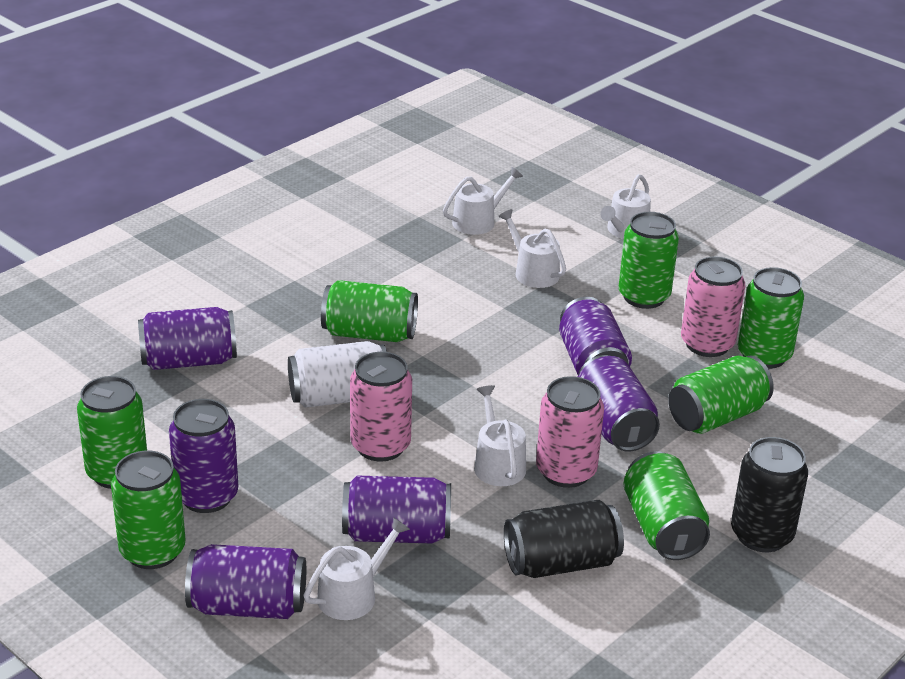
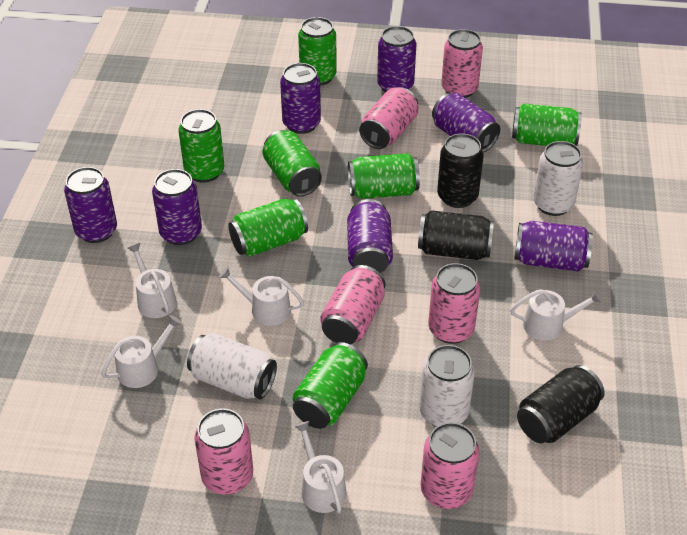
black can: 2 -> 3
pink can: 3 -> 6
purple can: 6 -> 7
white can: 1 -> 3

